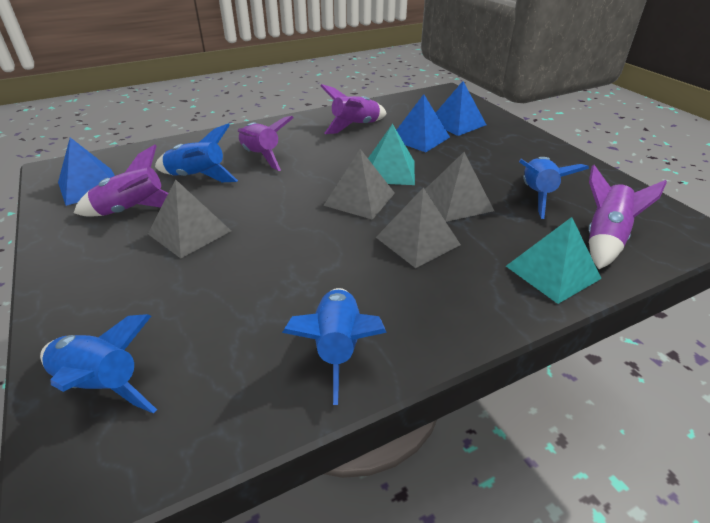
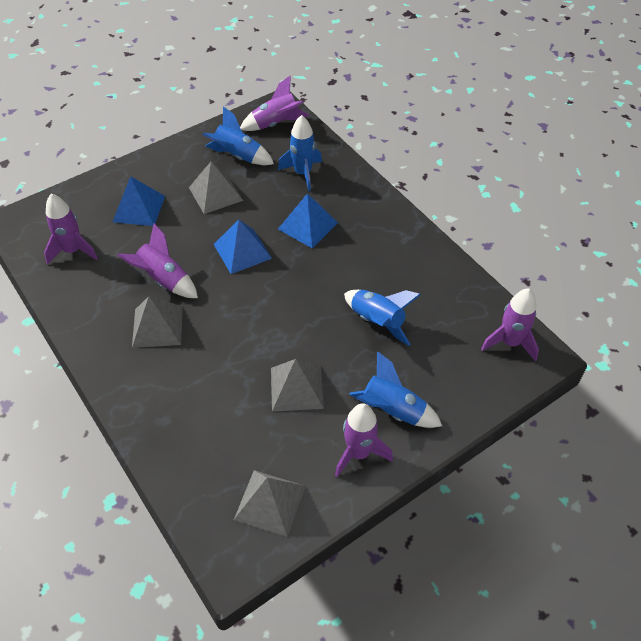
purple rocket: 4 -> 5
turquoise pyramid: 2 -> 0

